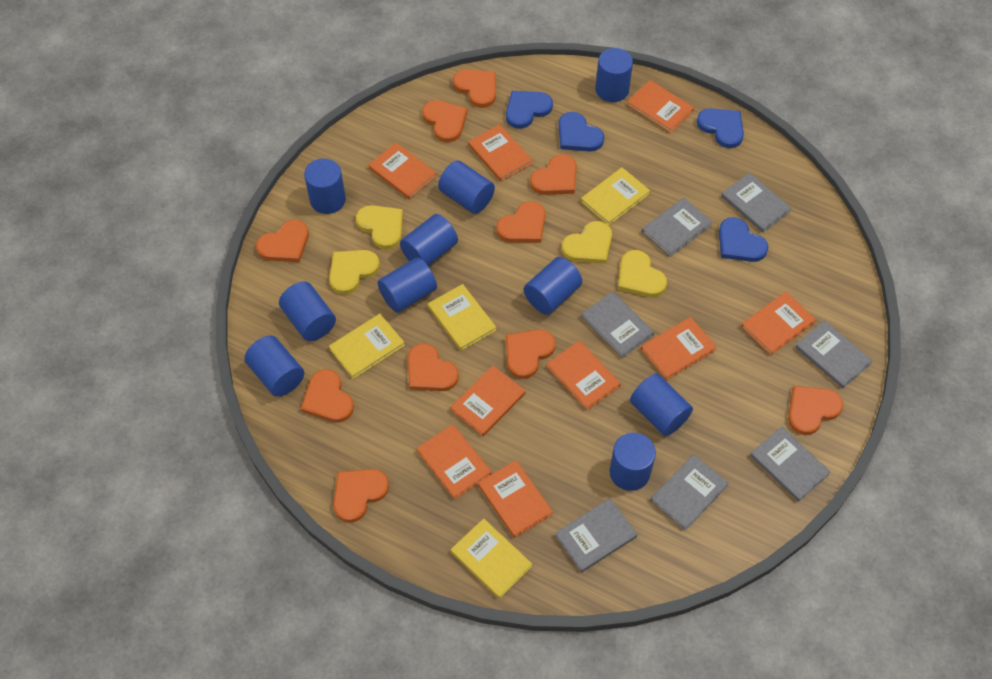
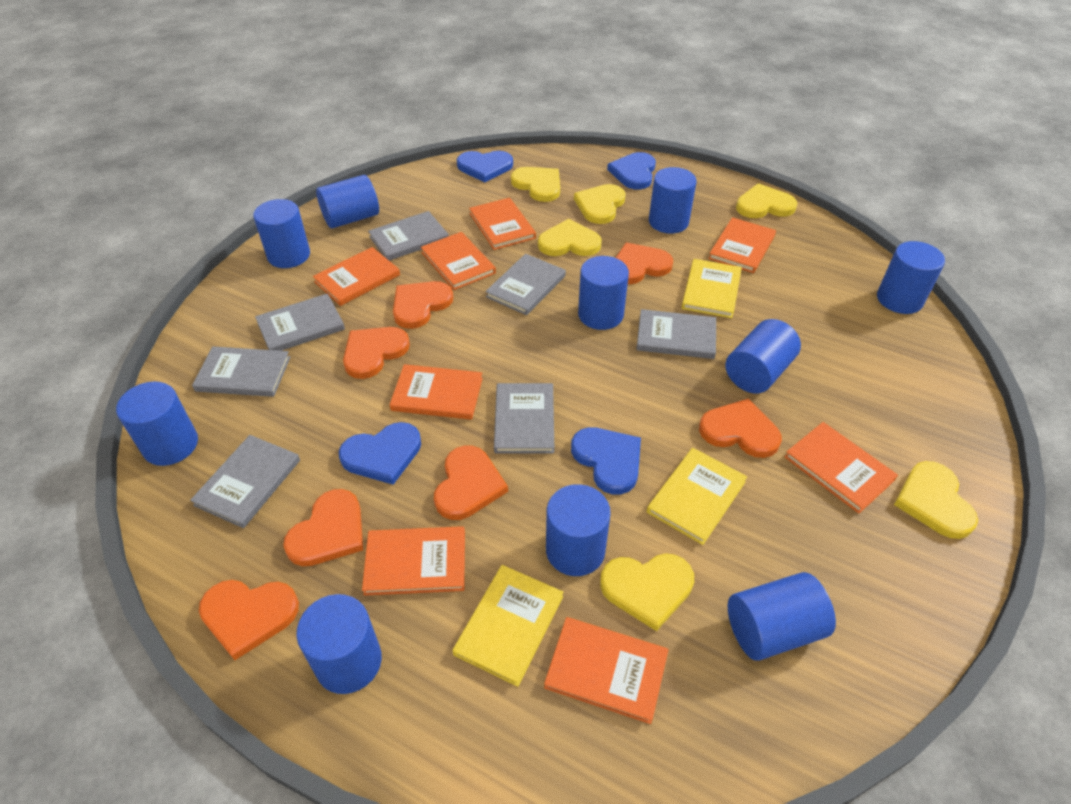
orange book: 9 -> 8
orange heart: 10 -> 7
yellow book: 4 -> 3
yellow heart: 4 -> 6

